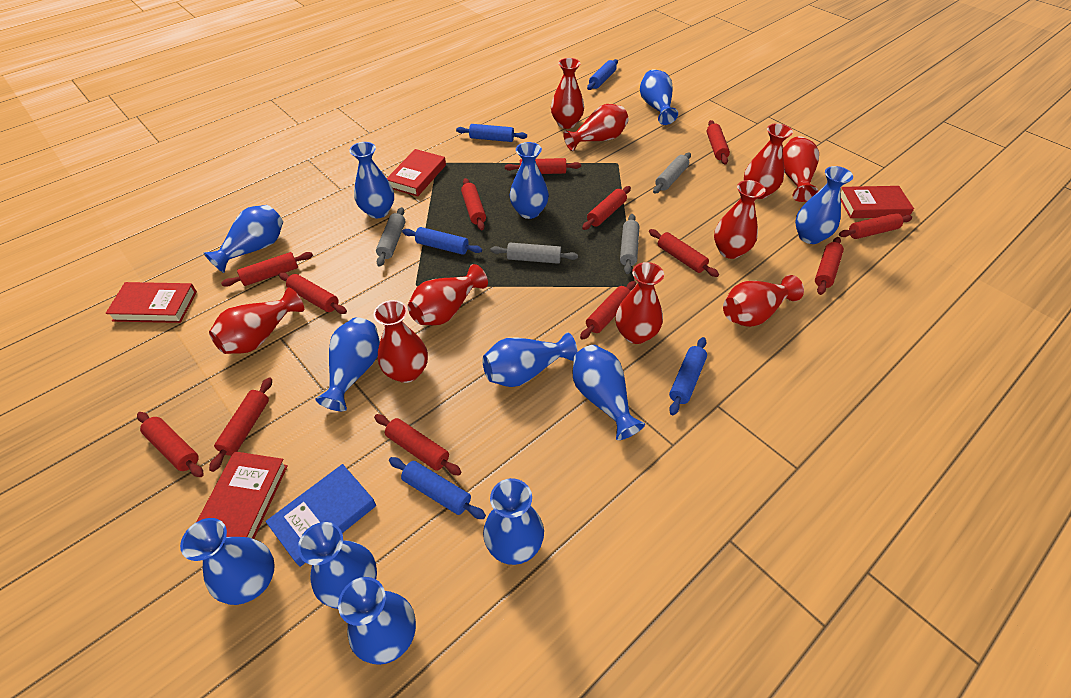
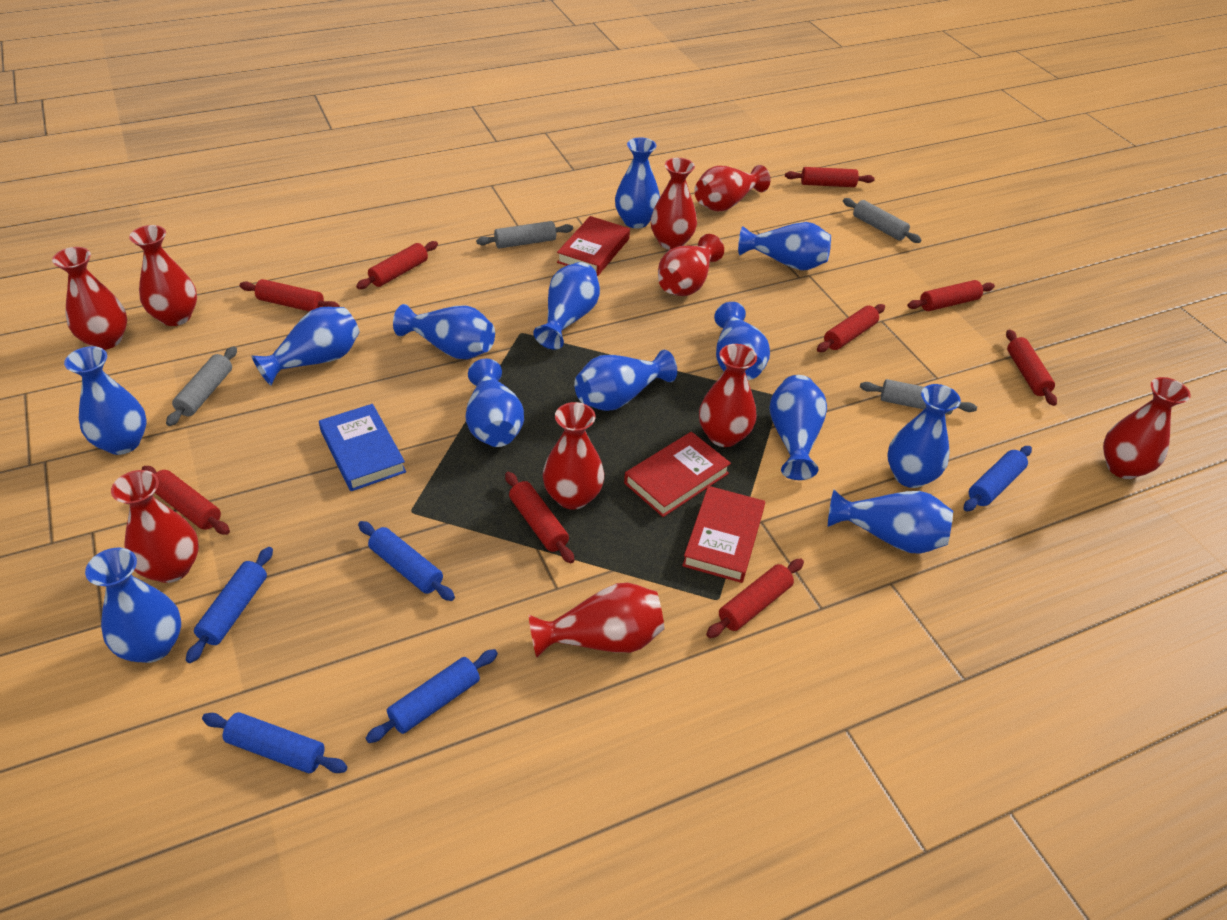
blue vase: 12 -> 13
red book: 4 -> 3
red rolling pin: 13 -> 9

